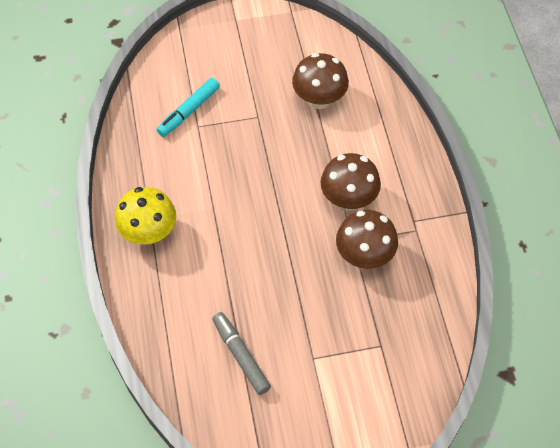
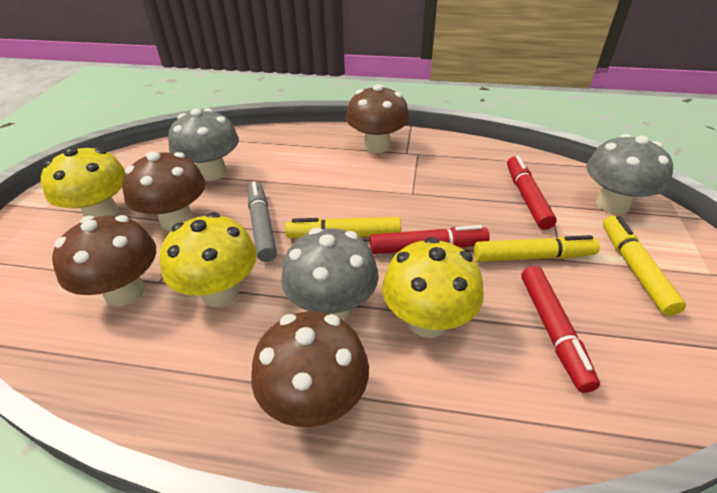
brown mushroom: 3 -> 4
grey mushroom: 0 -> 3
red marker: 0 -> 3
turquoise marker: 1 -> 0
yellow marker: 0 -> 3
yellow mushroom: 1 -> 3

